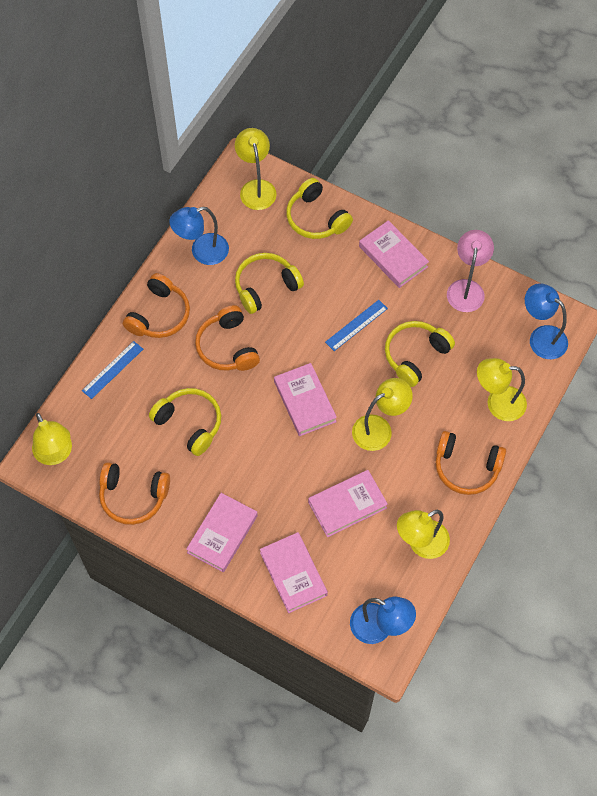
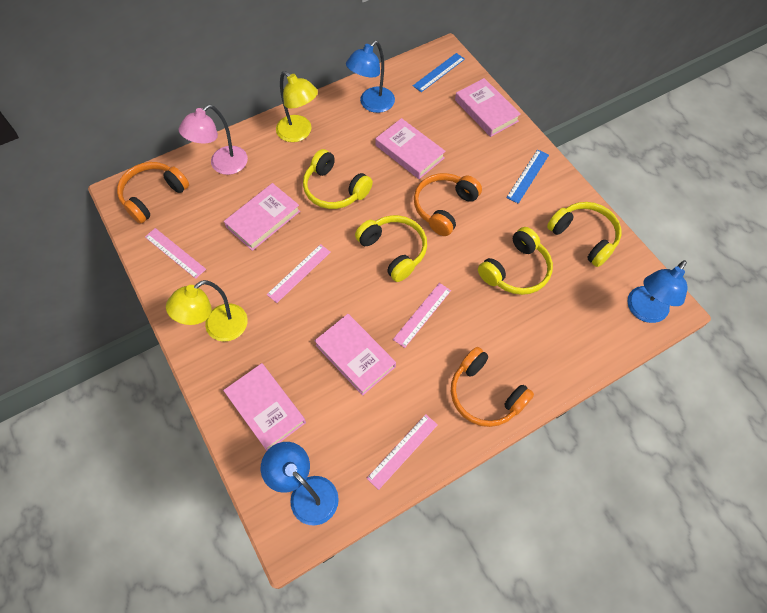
orange headphones: 4 -> 3
pink ruler: 0 -> 4
yellow lamp: 5 -> 2

